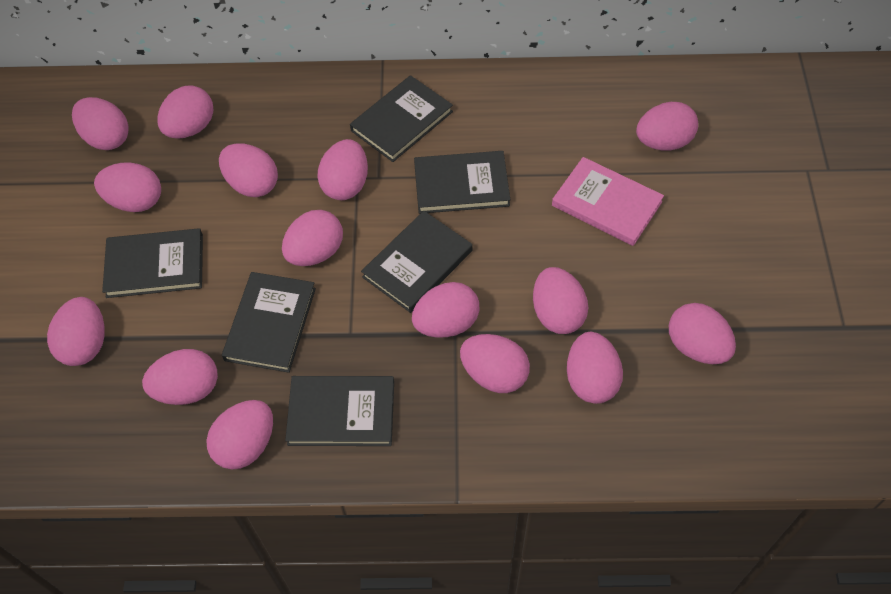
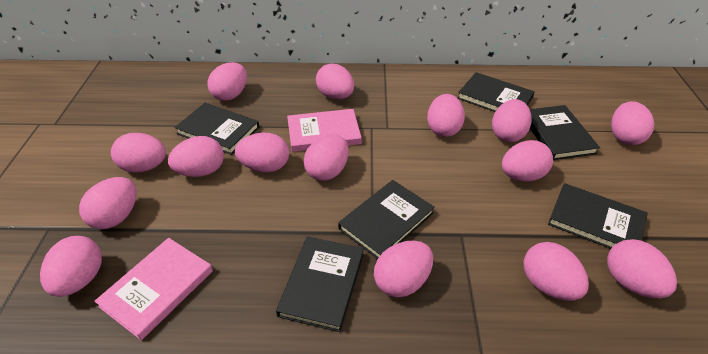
pink book: 1 -> 2

